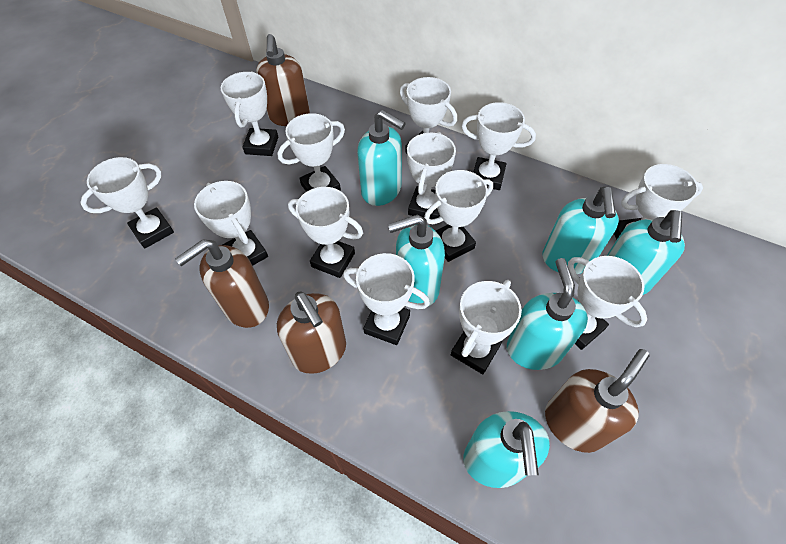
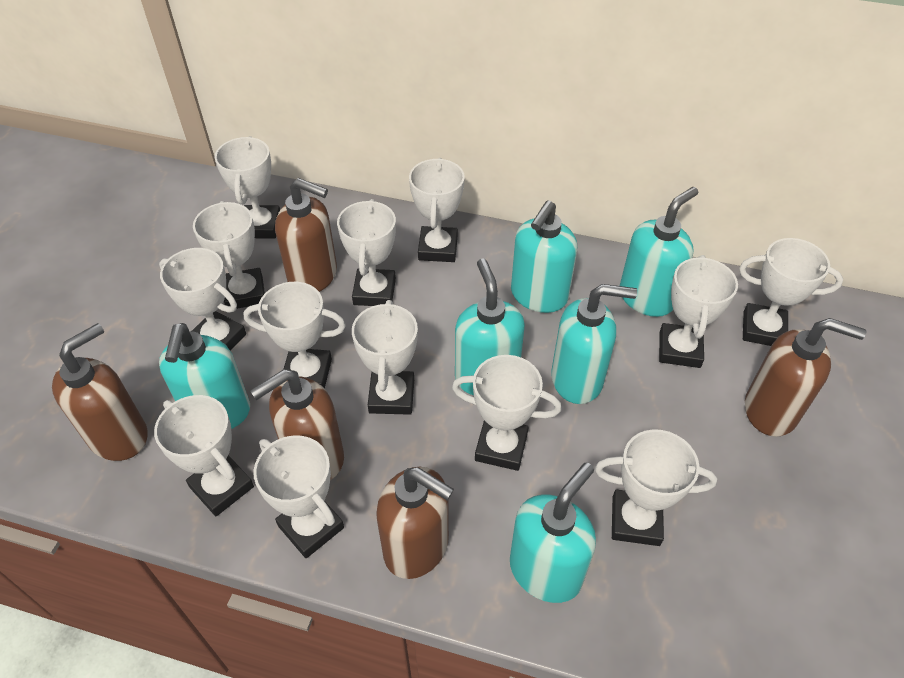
brown soap dispenser: 4 -> 5

